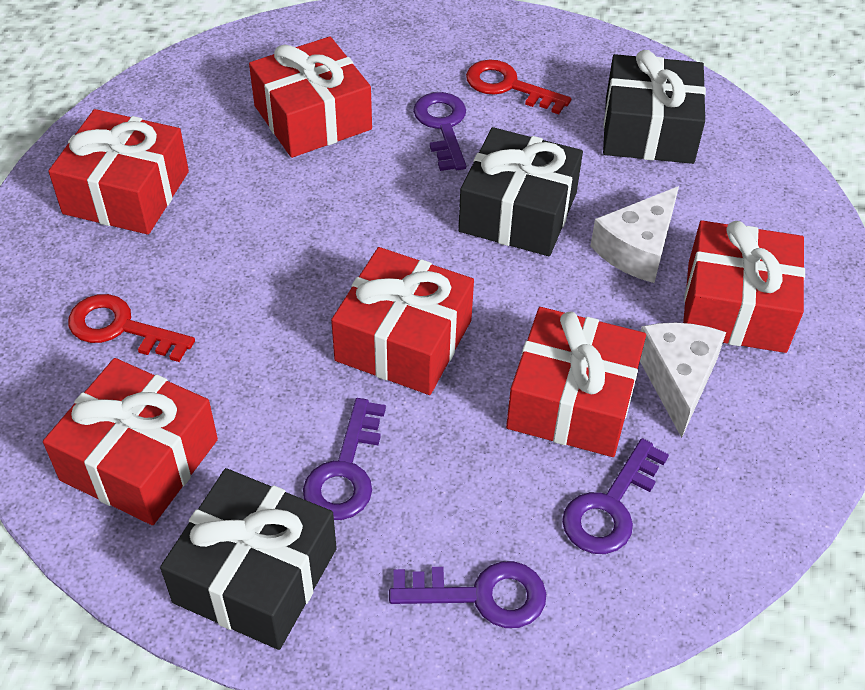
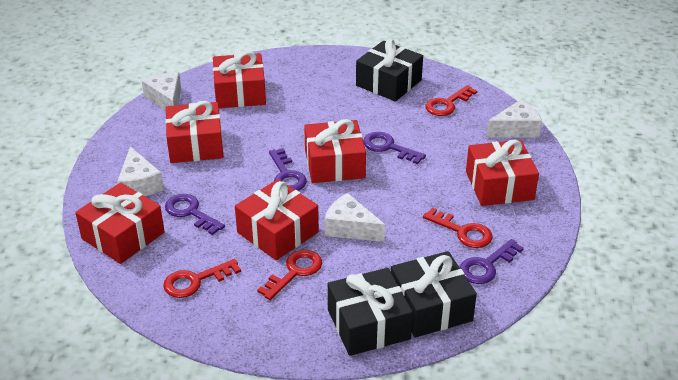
red key: 2 -> 4
white cheese: 2 -> 4

